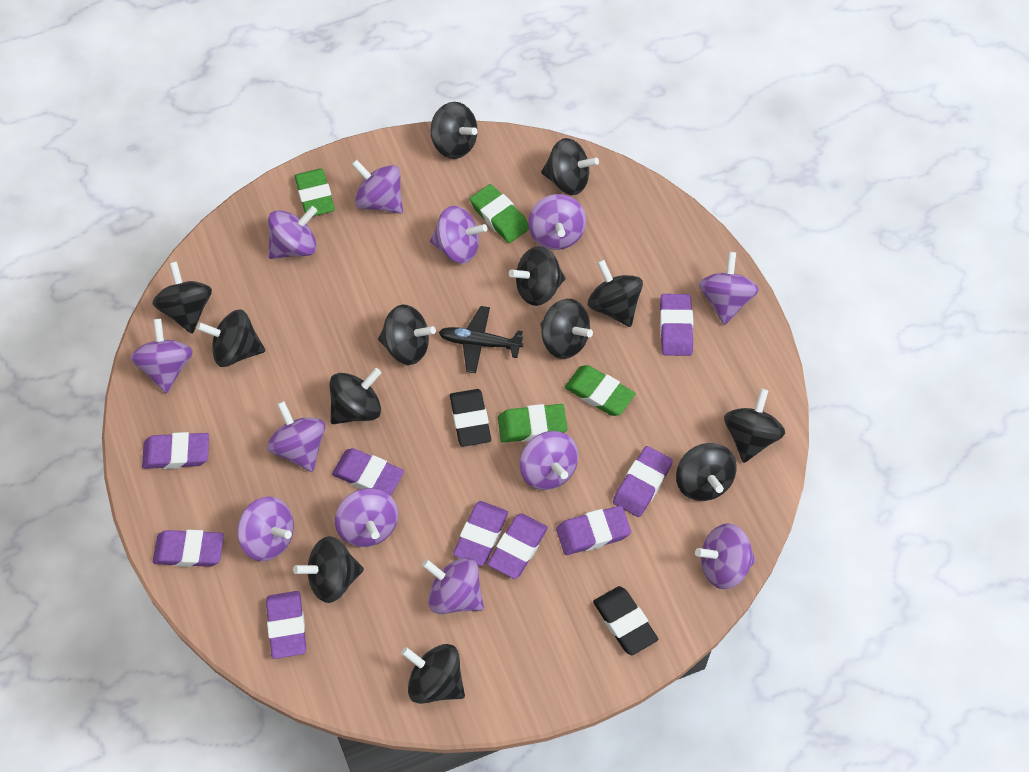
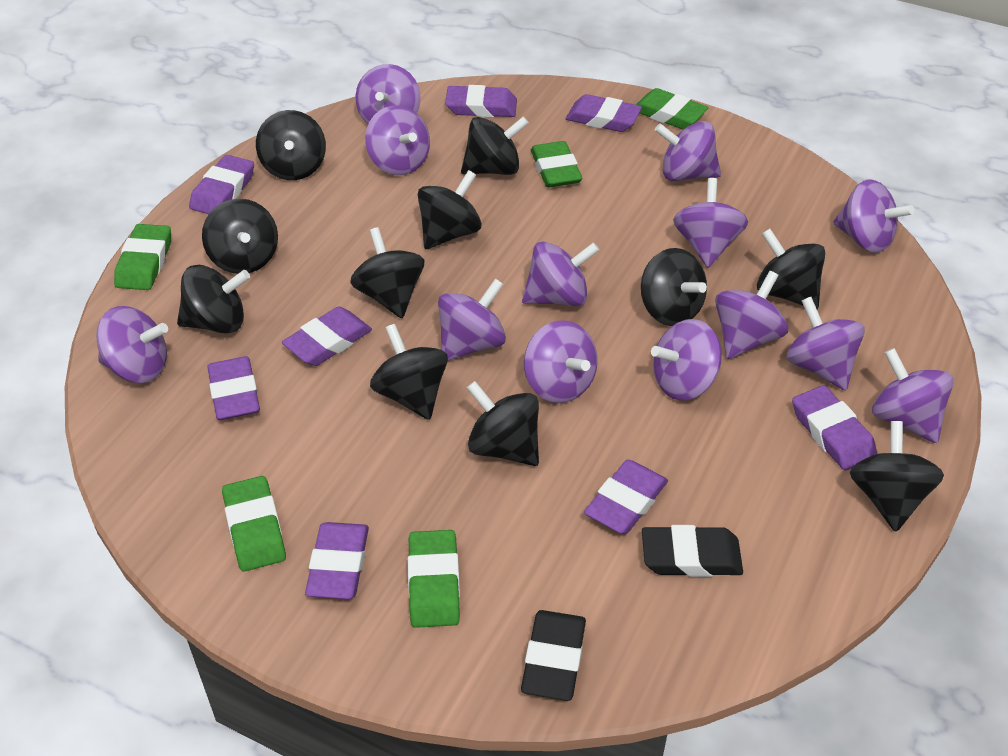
black plane: 1 -> 0
black spinning top: 13 -> 11
green eraser: 4 -> 5
purple eraser: 9 -> 8
purple spinning top: 12 -> 13

